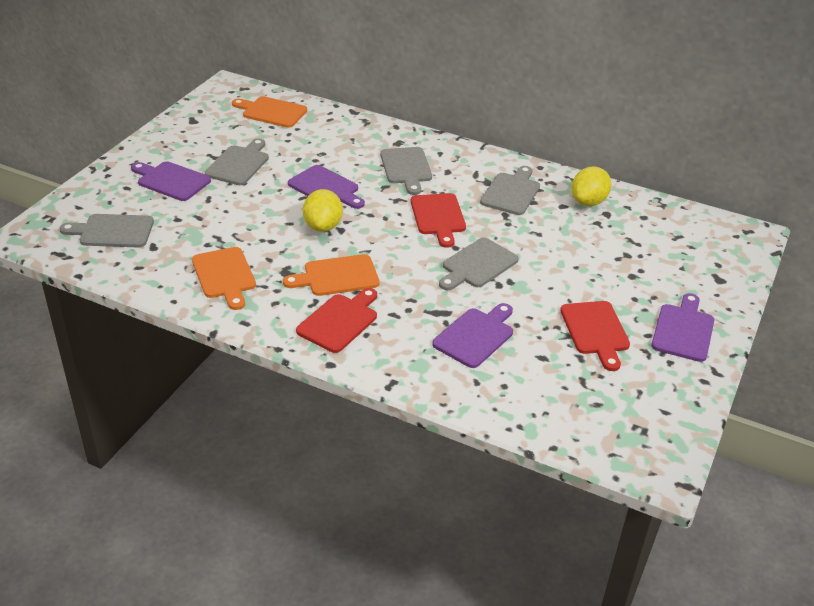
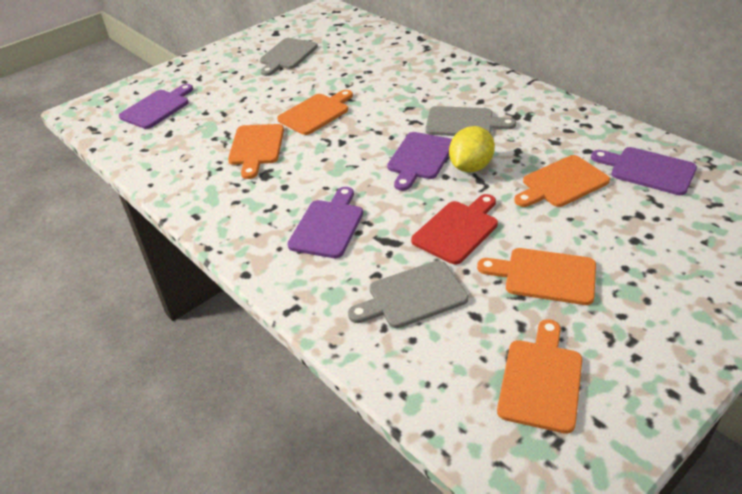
grey cutting board: 5 -> 3
orange cutting board: 3 -> 5
red cutting board: 3 -> 1
yellow lemon: 2 -> 1

